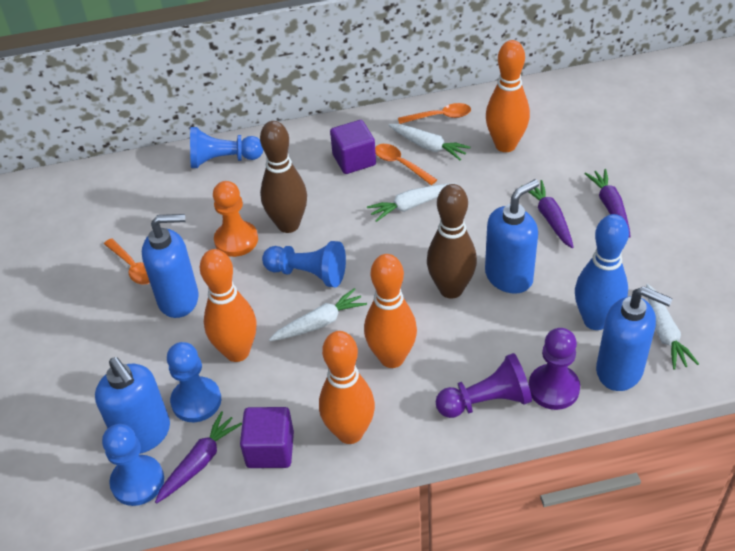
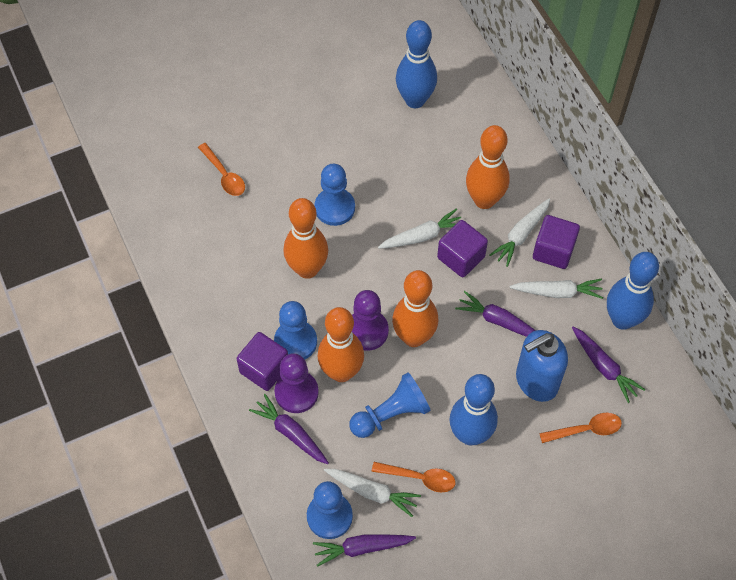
blue bowling pin: 1 -> 3
blue soap dispenser: 4 -> 1
brown bowling pin: 2 -> 0
orange pawn: 1 -> 0
purple carrot: 3 -> 4
purple cube: 2 -> 3

